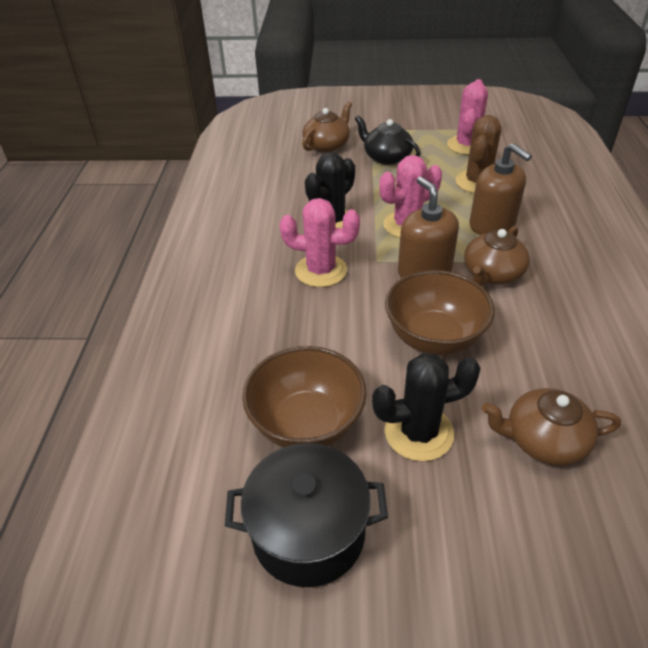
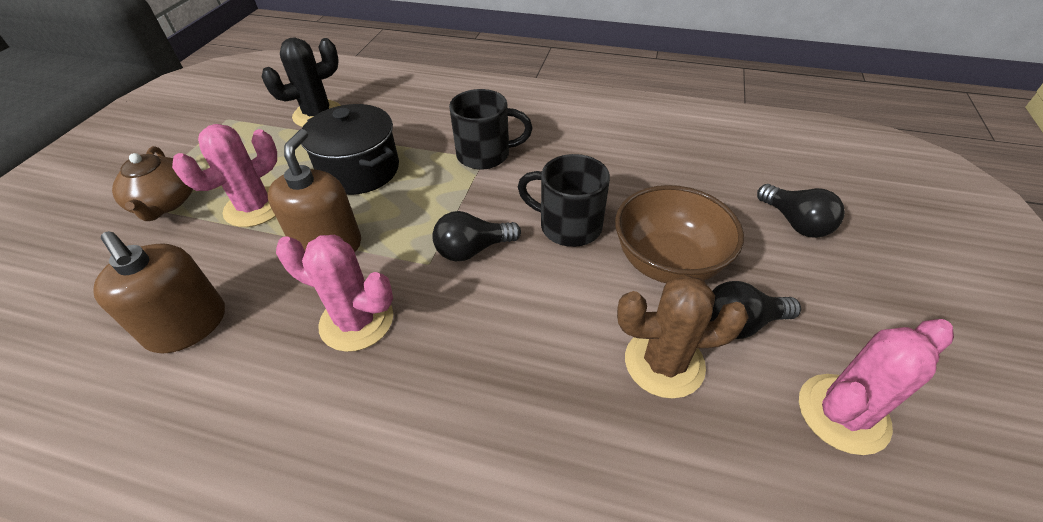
black cactus: 2 -> 1
black light bulb: 0 -> 3
black mug: 0 -> 2
black teapot: 1 -> 0
brown bowl: 2 -> 1
brown teapot: 3 -> 1

